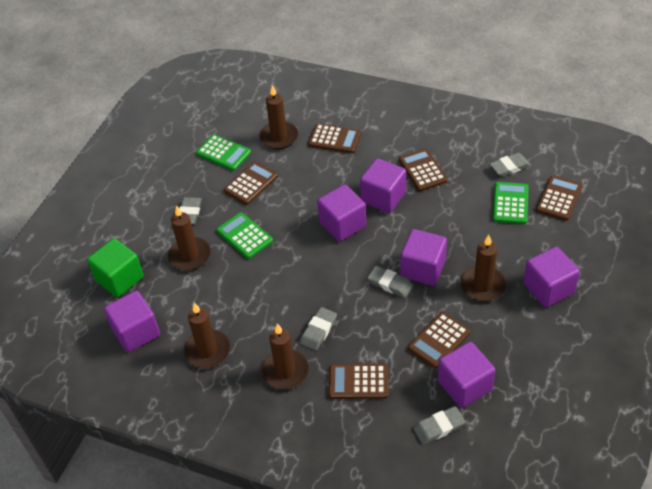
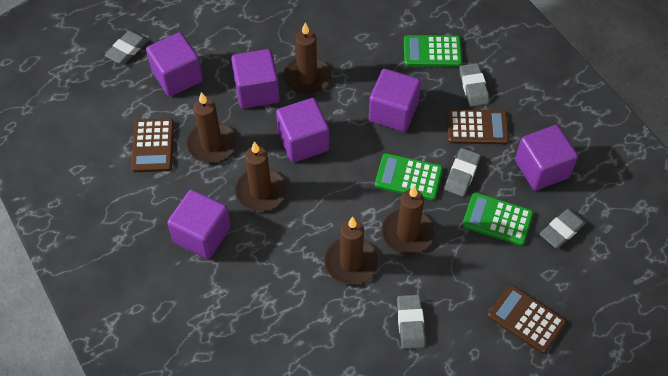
brown calculator: 6 -> 3
green cube: 1 -> 0

